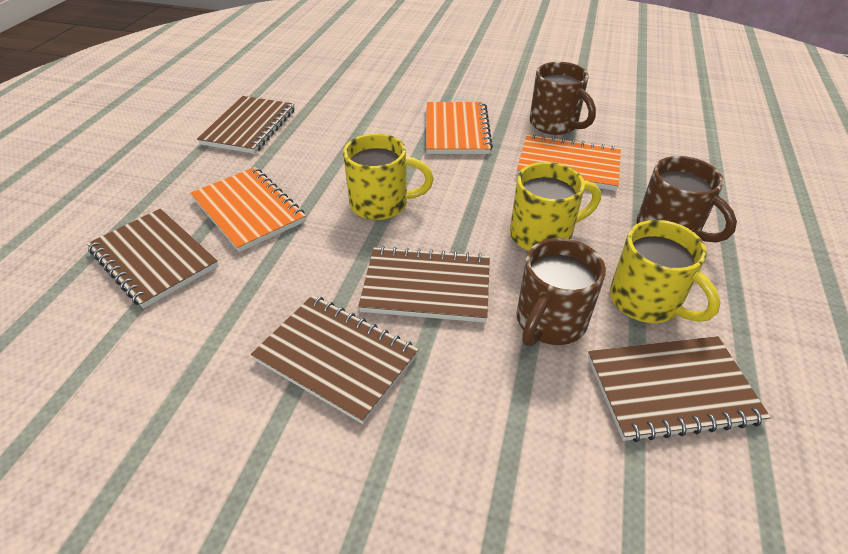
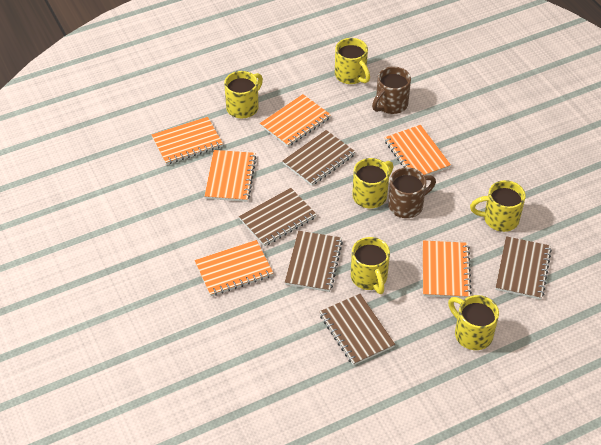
brown mug: 3 -> 2
orange notebook: 3 -> 6
yellow mug: 3 -> 6

